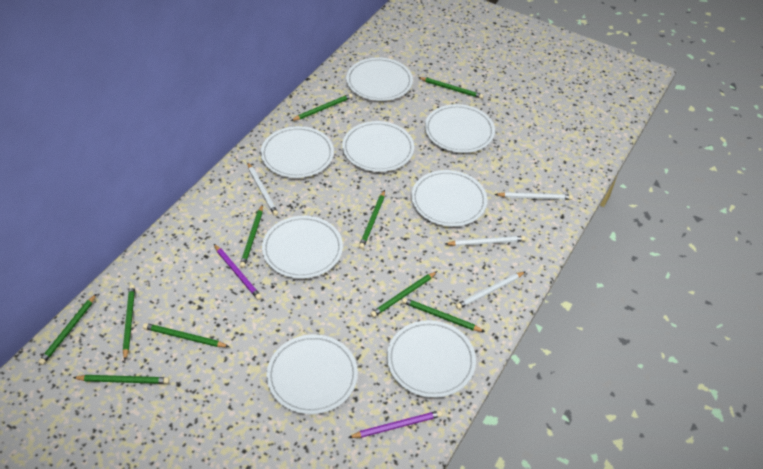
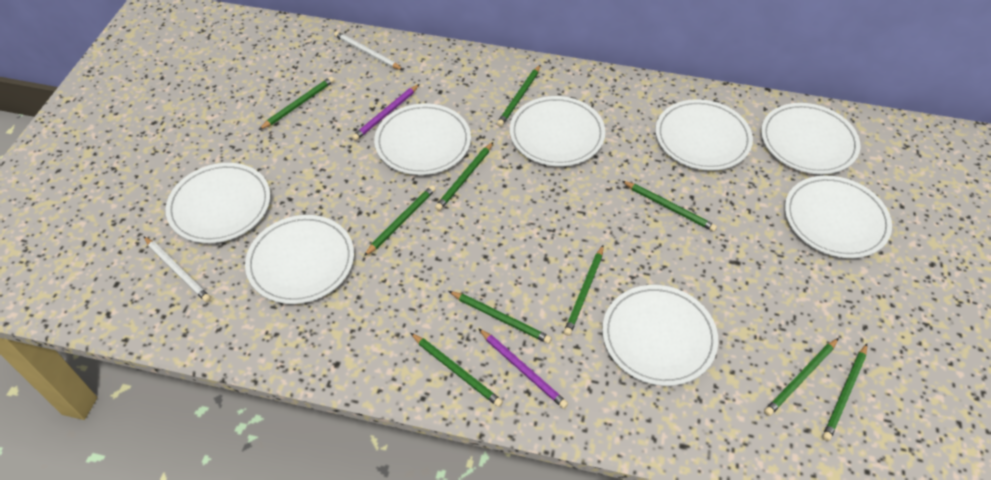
white pencil: 4 -> 2

